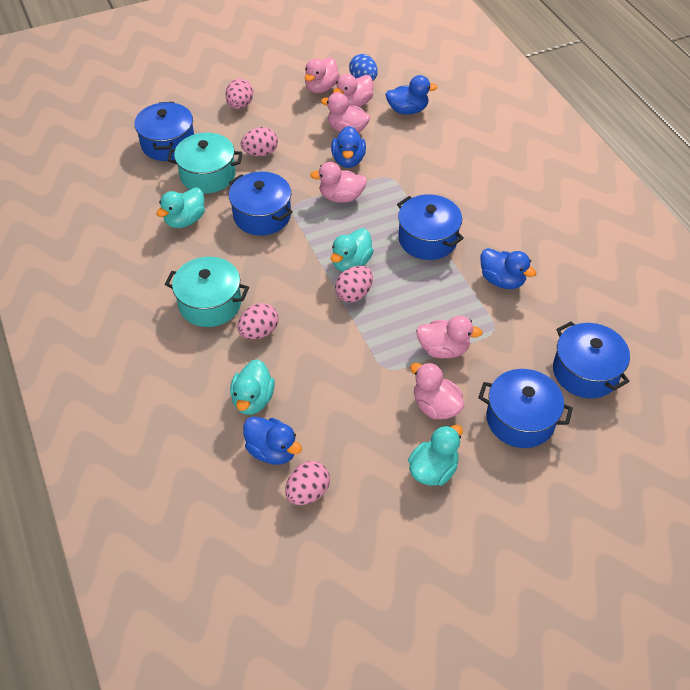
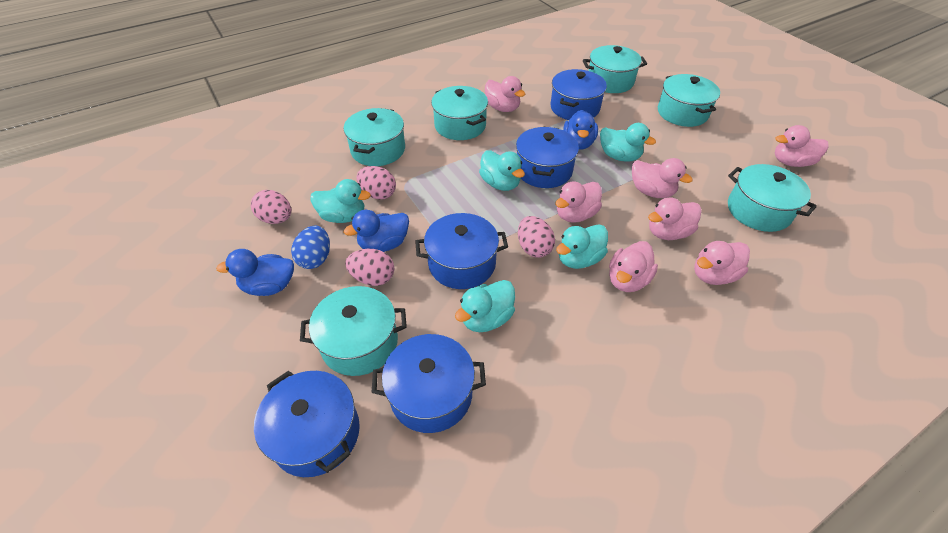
blue duck: 4 -> 3
pink duck: 6 -> 7
pink egg: 5 -> 4
turquoise duck: 4 -> 5
turquoise pot: 2 -> 6

